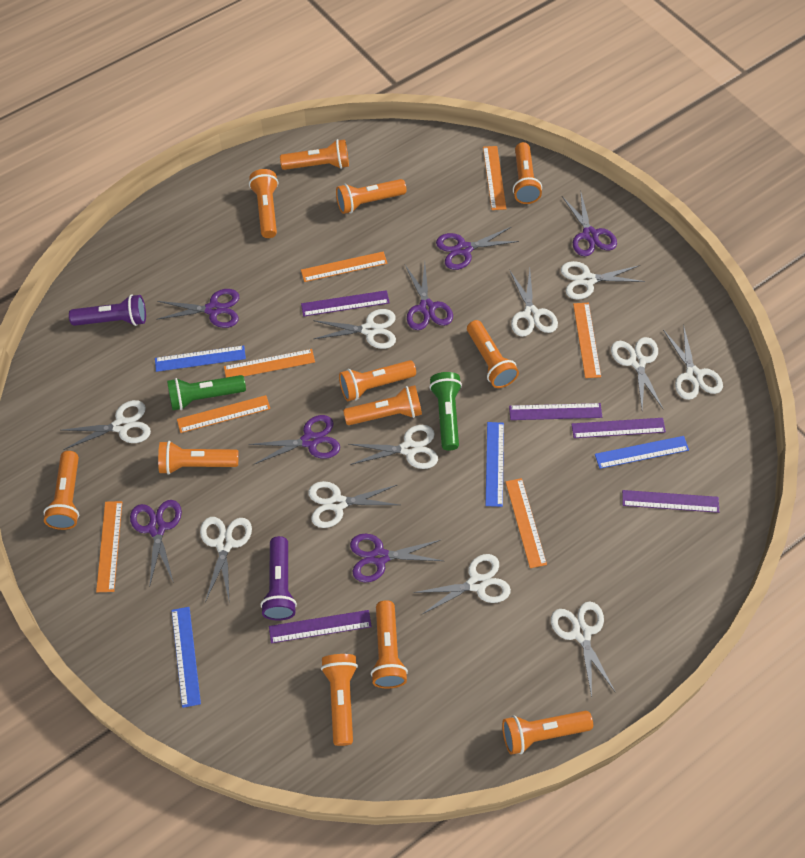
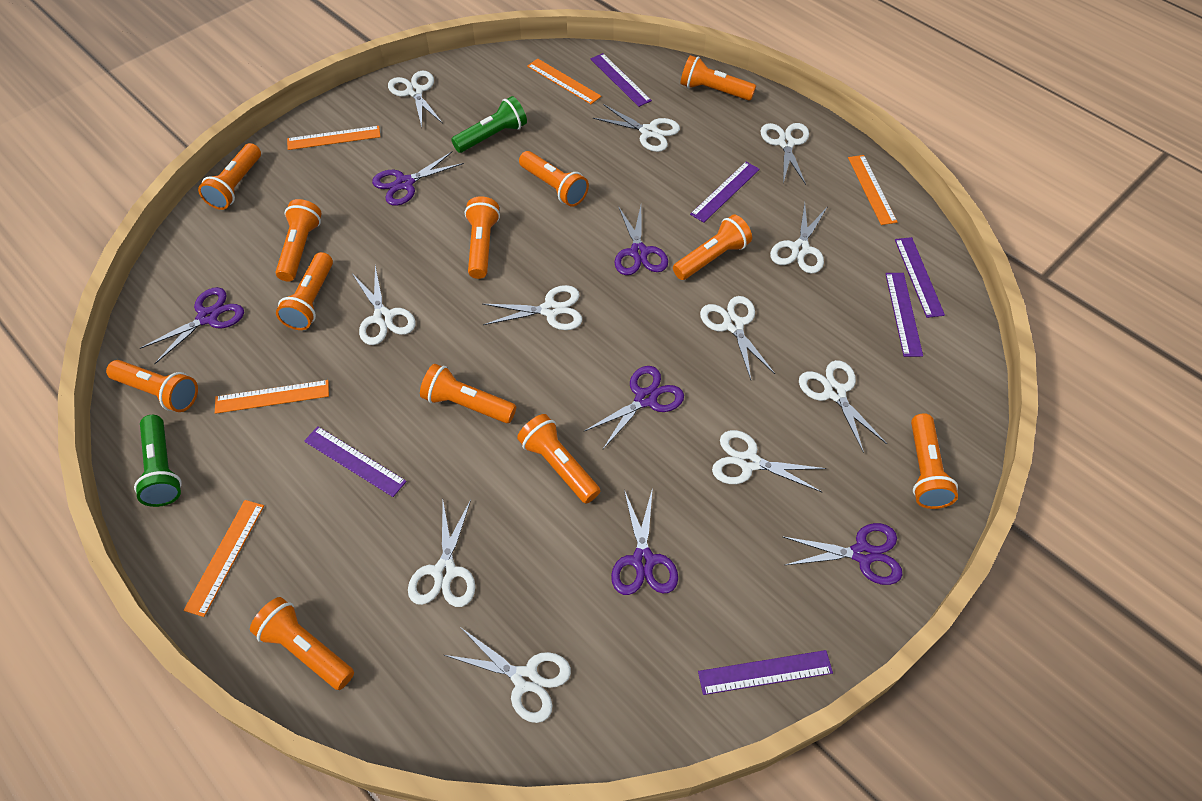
blue ruler: 4 -> 0
orange ruler: 7 -> 5
purple flashlight: 2 -> 0
purple ruler: 5 -> 6
purple scissors: 7 -> 6

